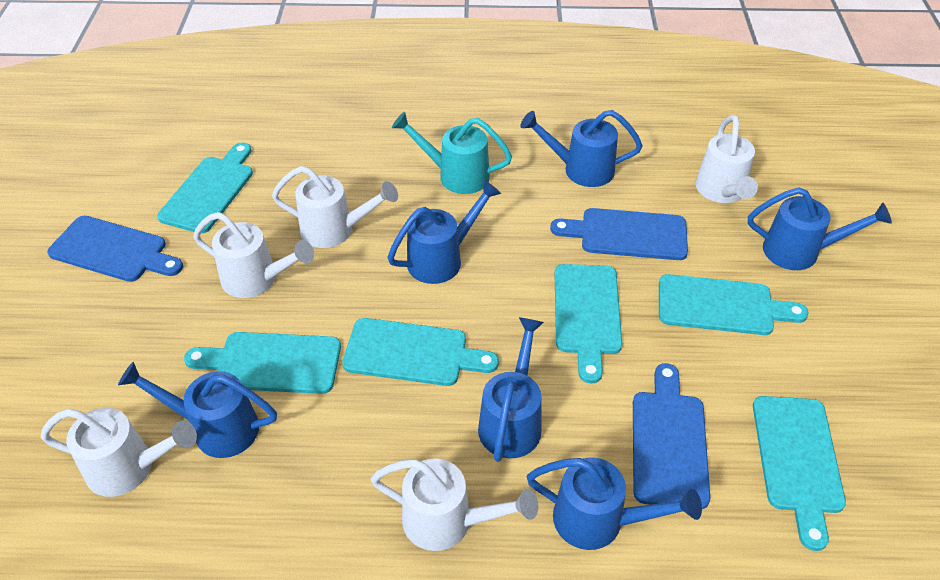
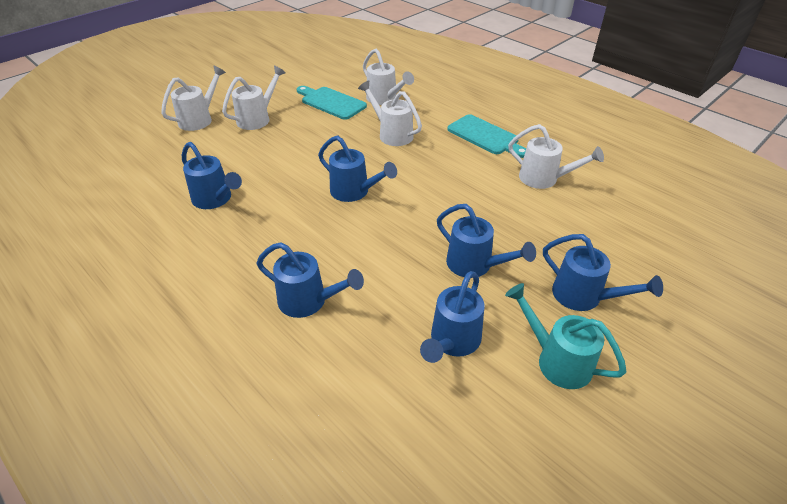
blue cutting board: 3 -> 0
turquoise cutting board: 6 -> 2

